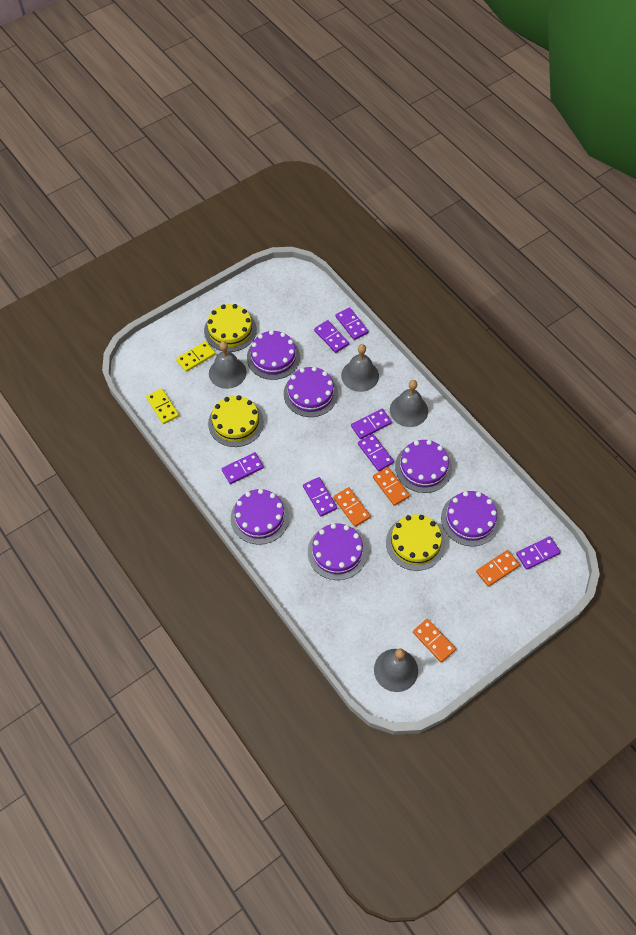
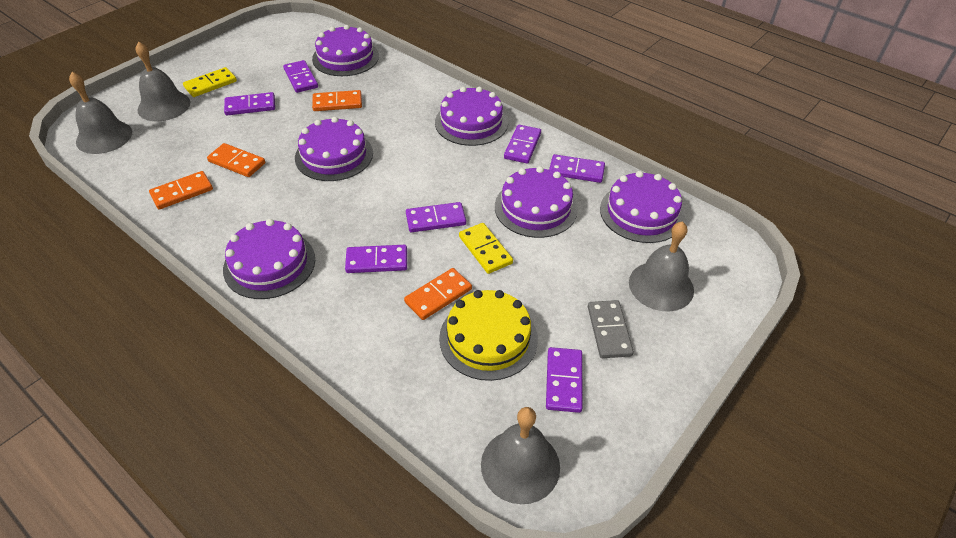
grey domino: 0 -> 1
yellow cake: 3 -> 1

